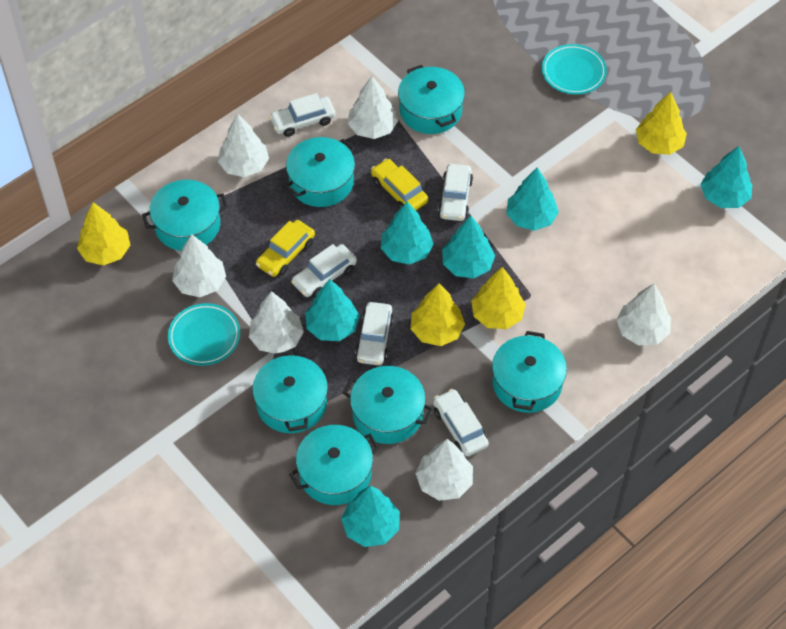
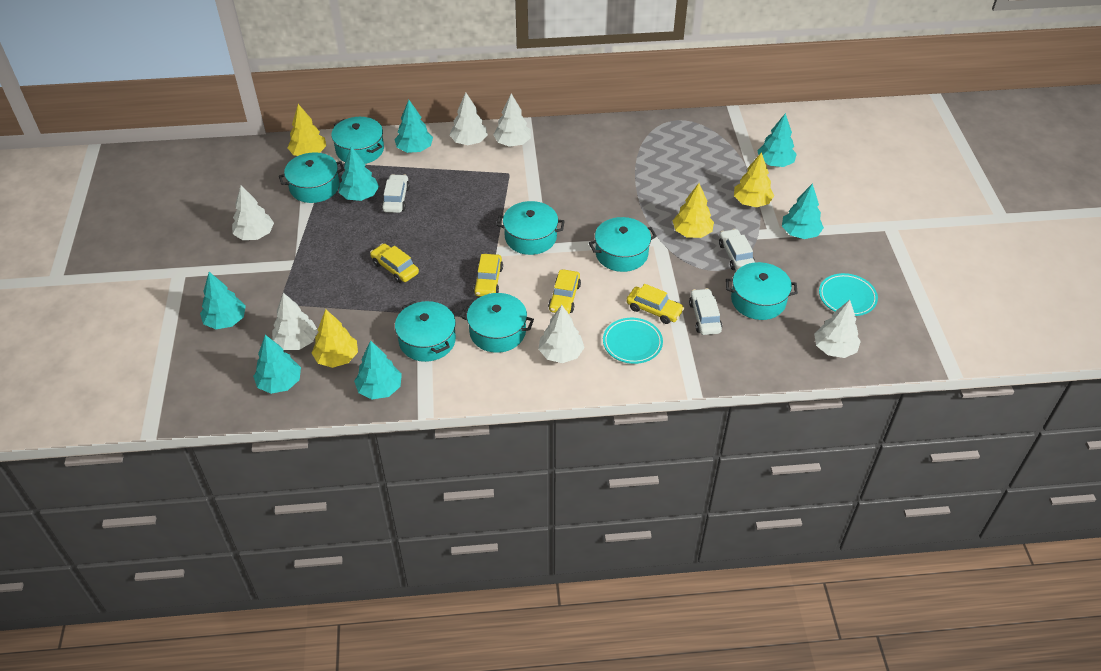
turquoise tree: 6 -> 7
white car: 5 -> 3
yellow car: 2 -> 4

